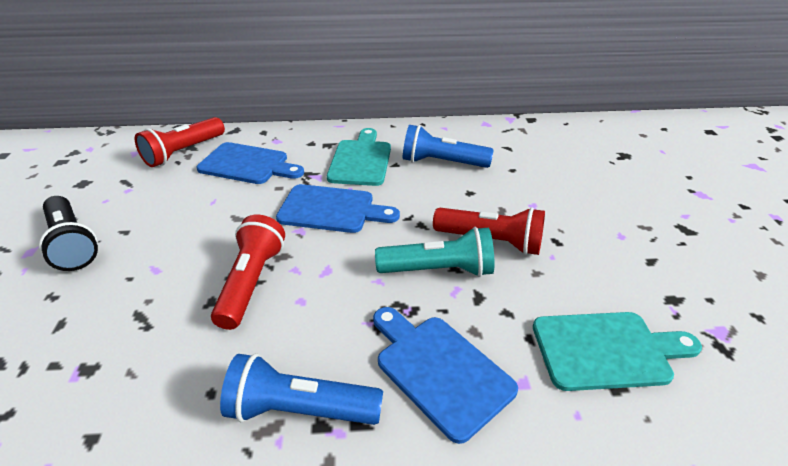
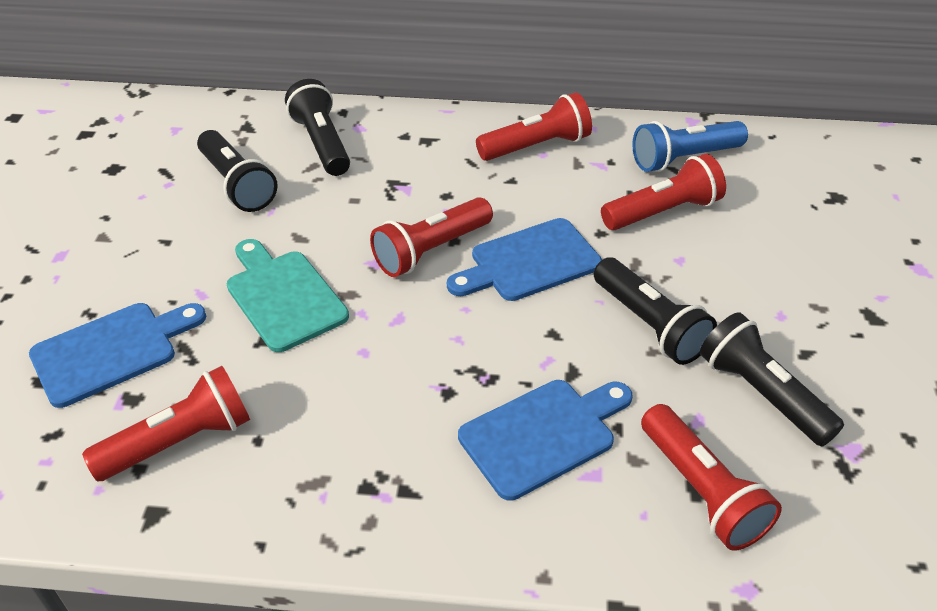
black flashlight: 1 -> 4
blue flashlight: 2 -> 1
red flashlight: 3 -> 5
turquoise cutting board: 2 -> 1
turquoise flashlight: 1 -> 0

